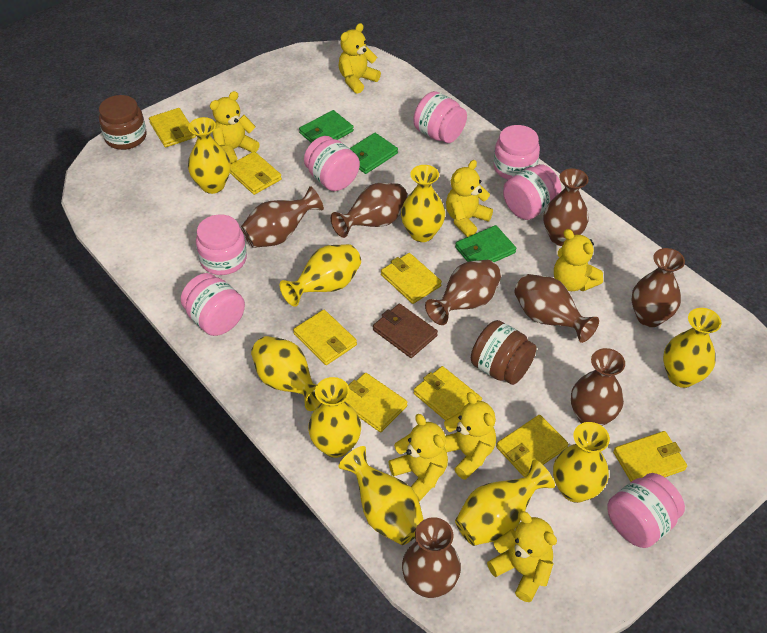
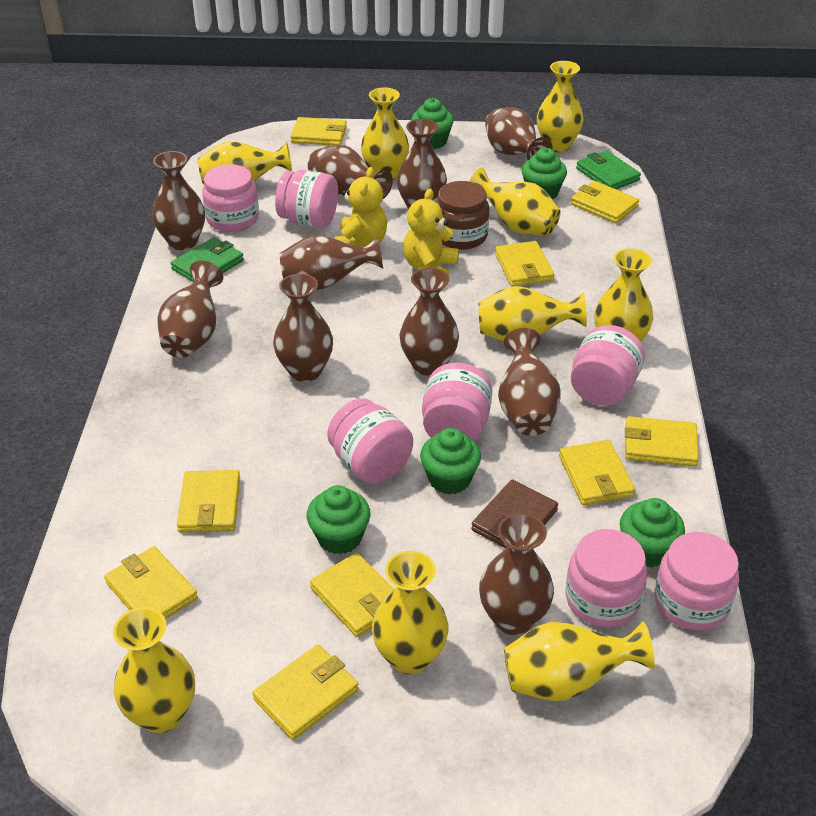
brown jar: 2 -> 1
brown vase: 8 -> 10
green cupcake: 0 -> 5
green wallet: 3 -> 2
yellow teddy bear: 7 -> 2
yellow wallet: 8 -> 9

